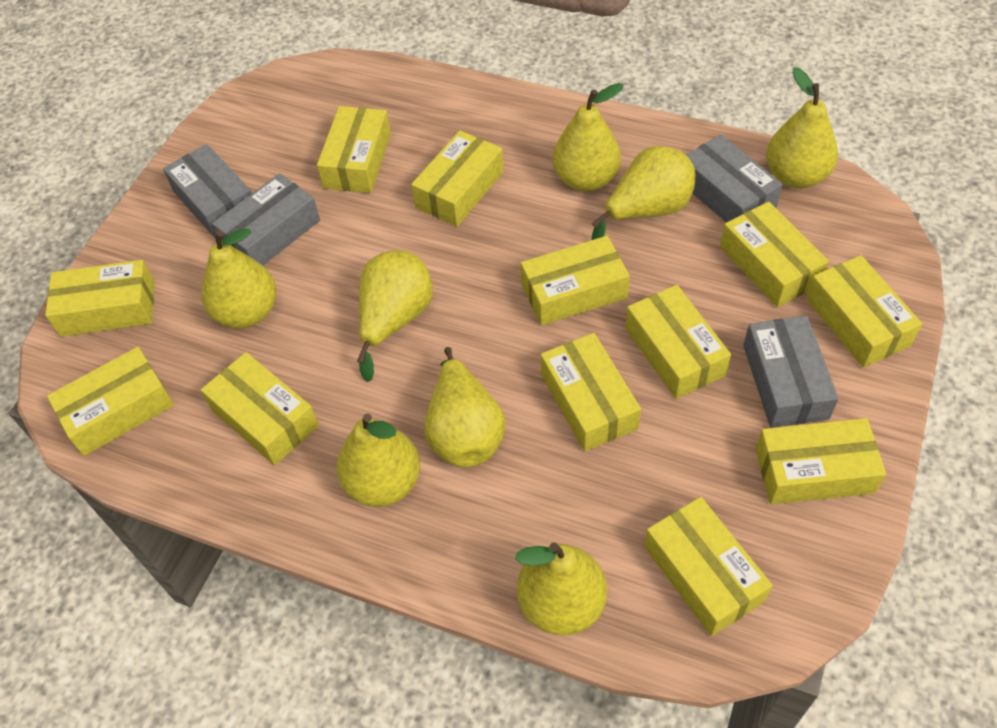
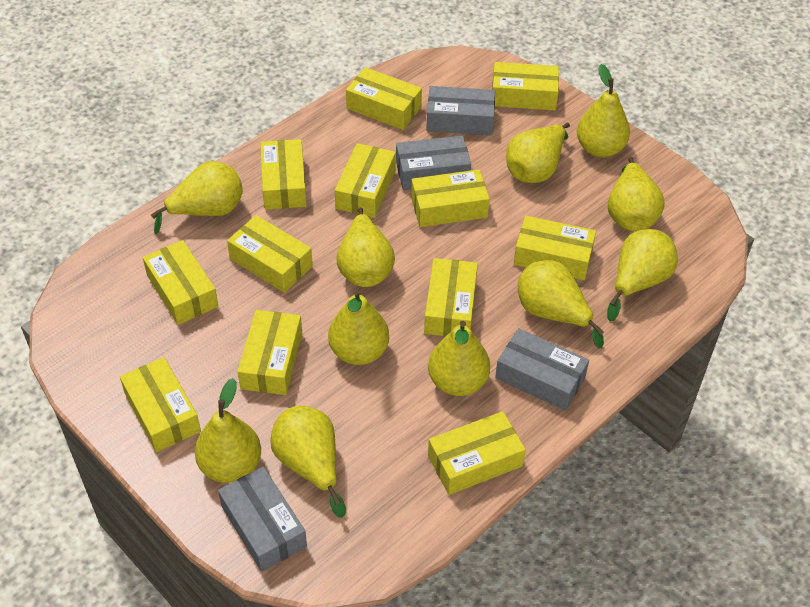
yellow pear: 8 -> 11

